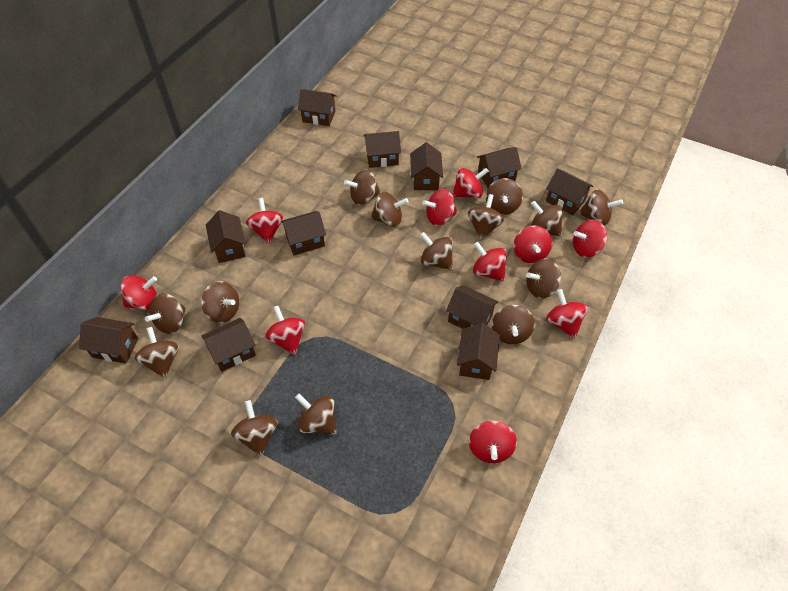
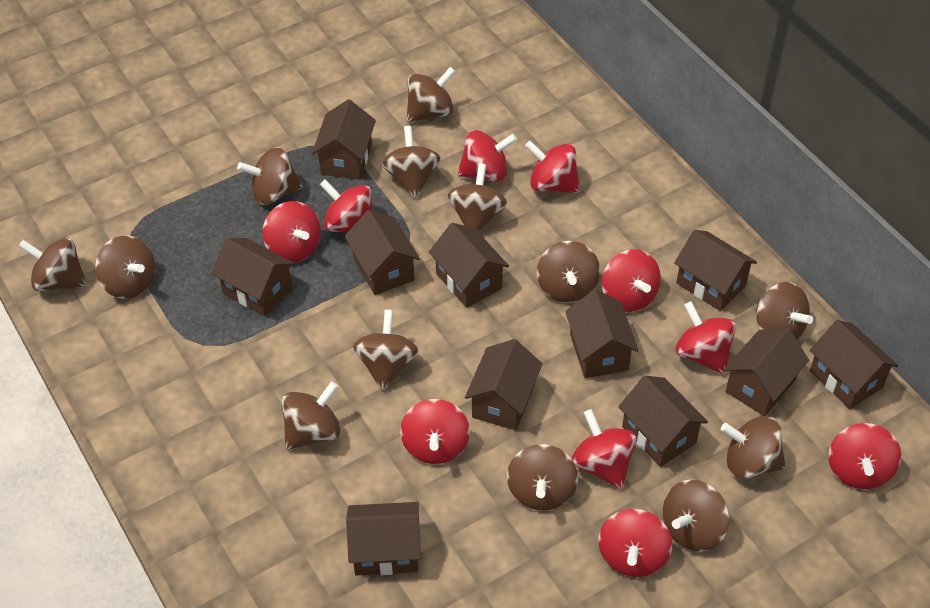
brown spinning top: 14 -> 13

